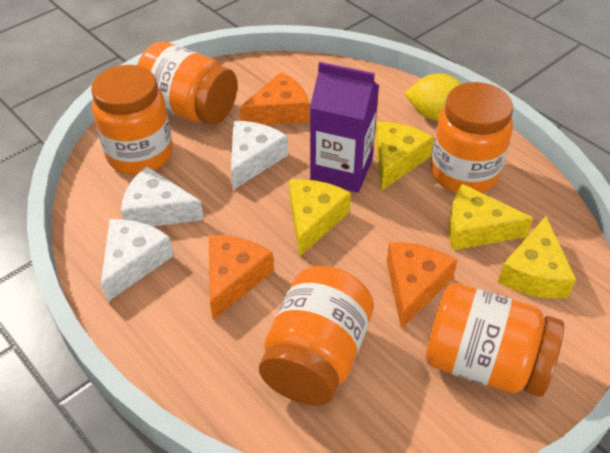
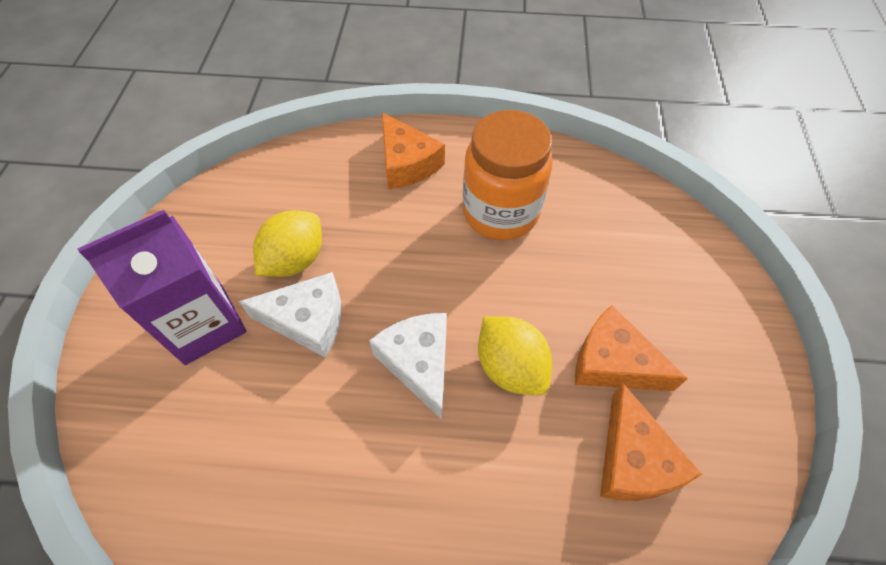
orange jar: 5 -> 1
white cheese: 3 -> 2
yellow cheese: 4 -> 0
yellow lemon: 1 -> 2

